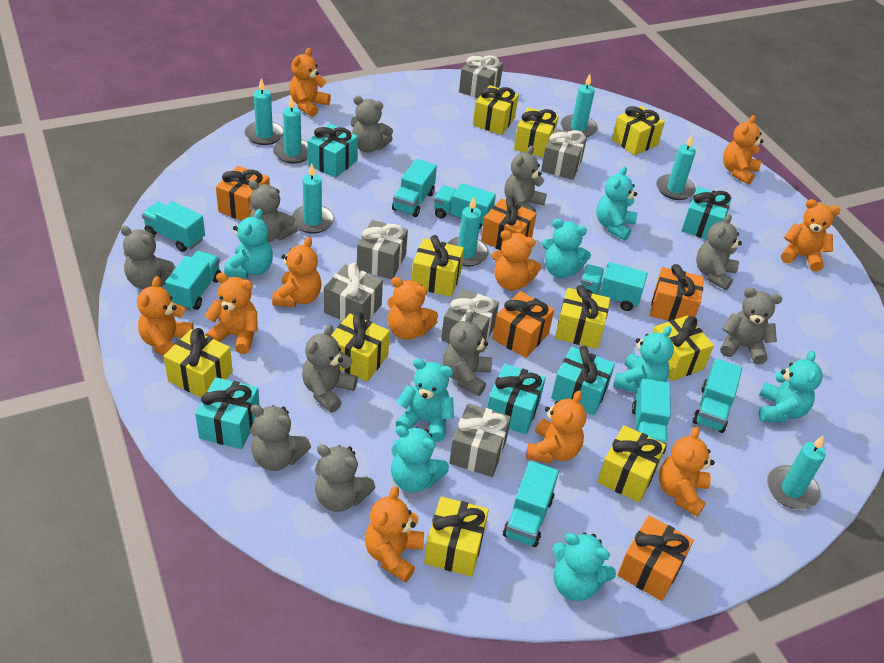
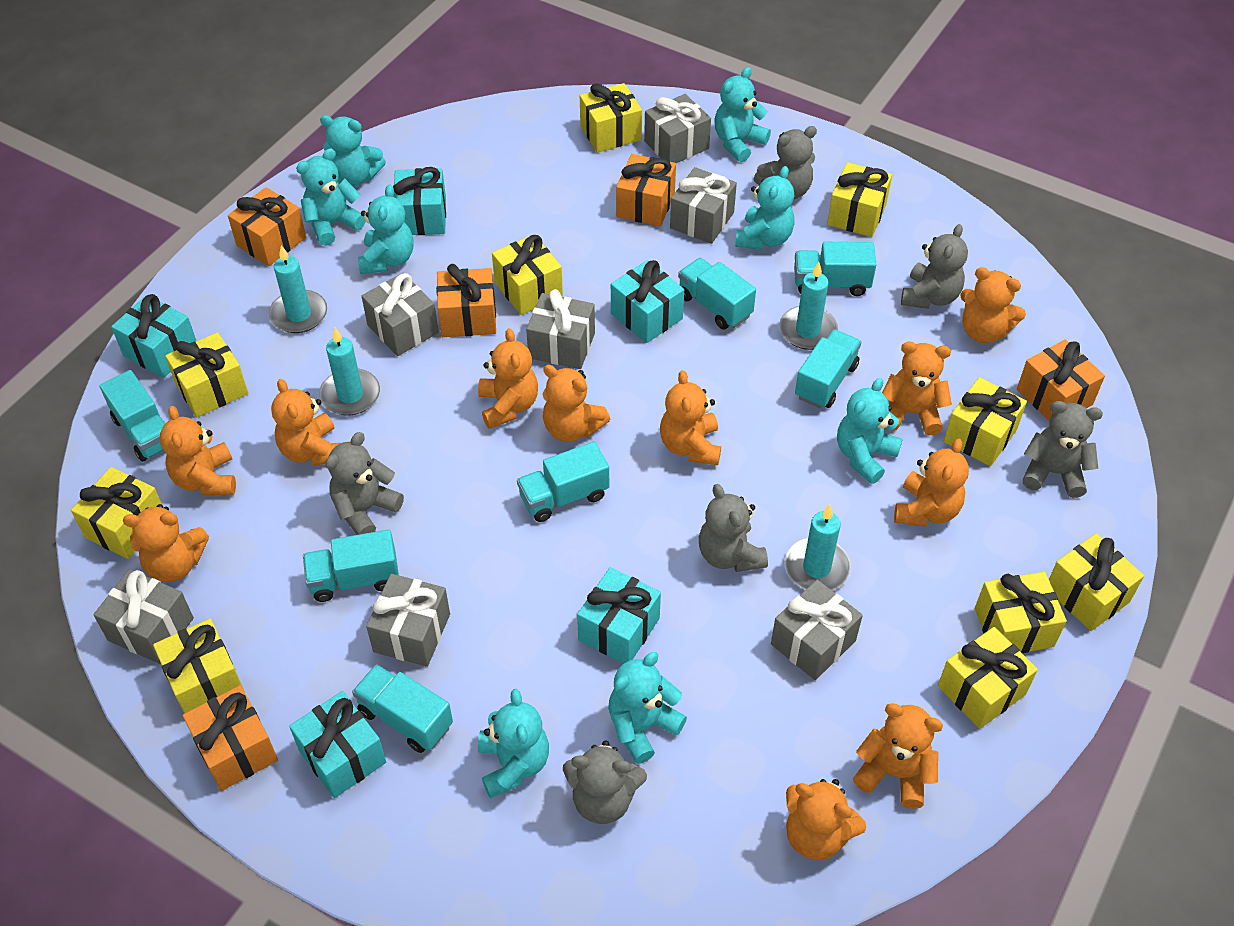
grey gift: 6 -> 7
grey teddy bear: 10 -> 6
turquoise candle: 7 -> 4
turquoise truck: 8 -> 7

